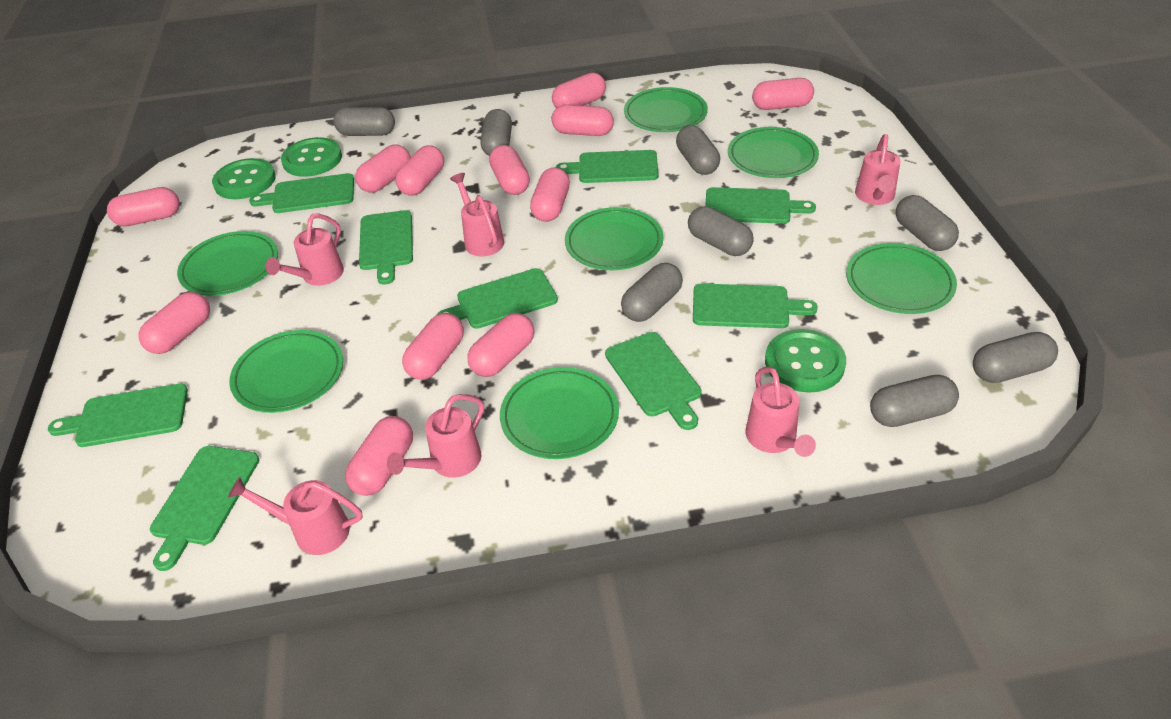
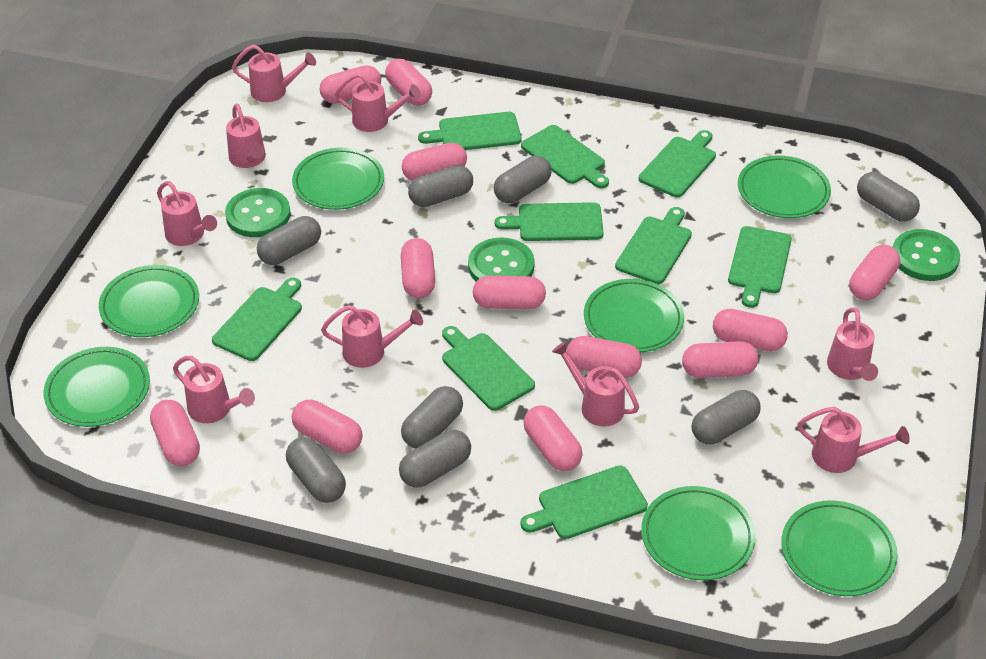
pink watering can: 6 -> 9

